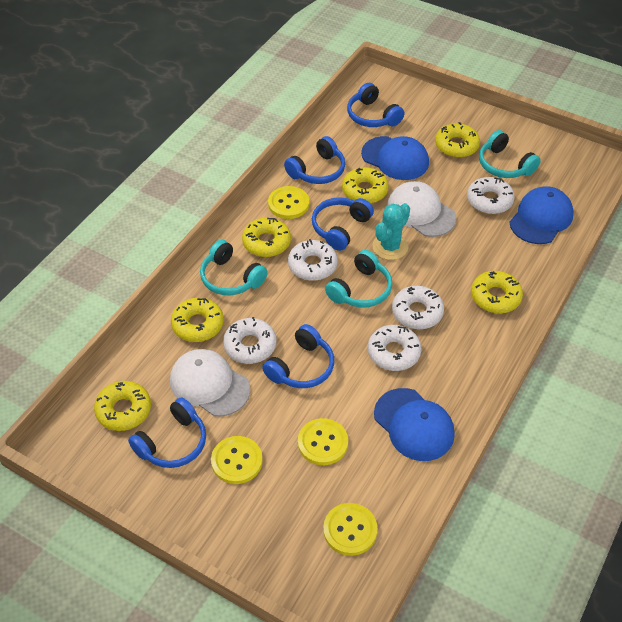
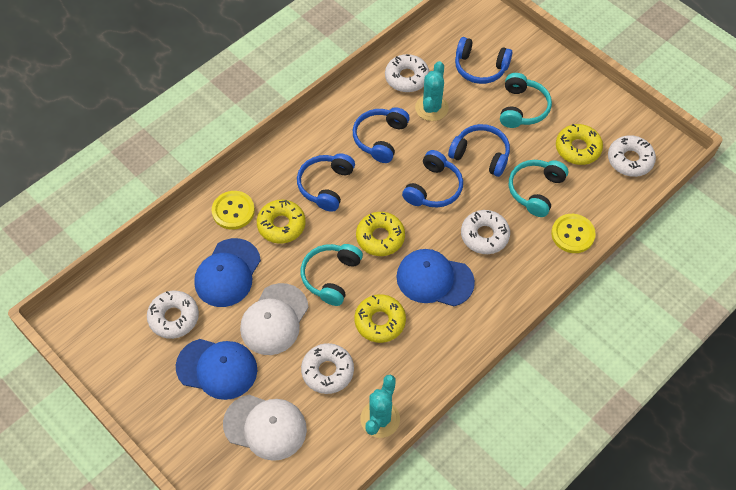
turquoise cactus: 1 -> 2
yellow button: 4 -> 2
yellow donut: 6 -> 4

